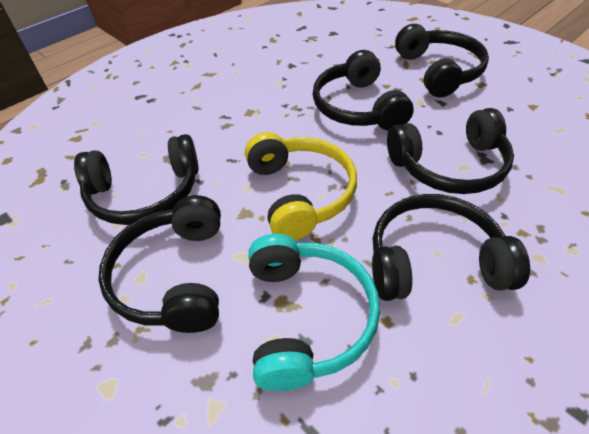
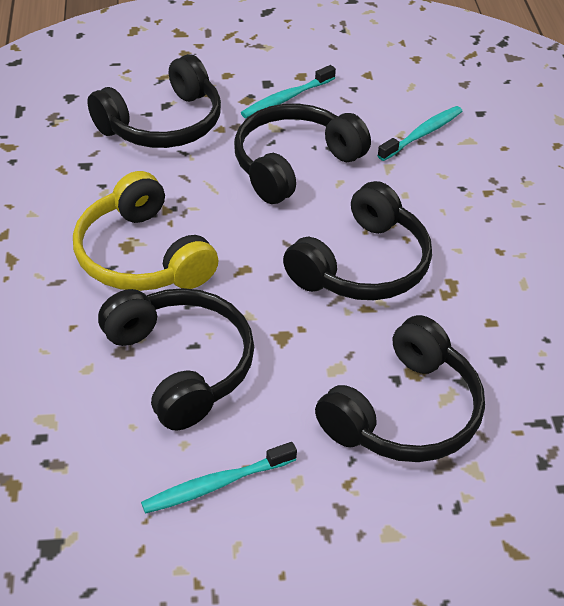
black headphones: 6 -> 5
turquoise headphones: 1 -> 0
turquoise toothbrush: 0 -> 3

